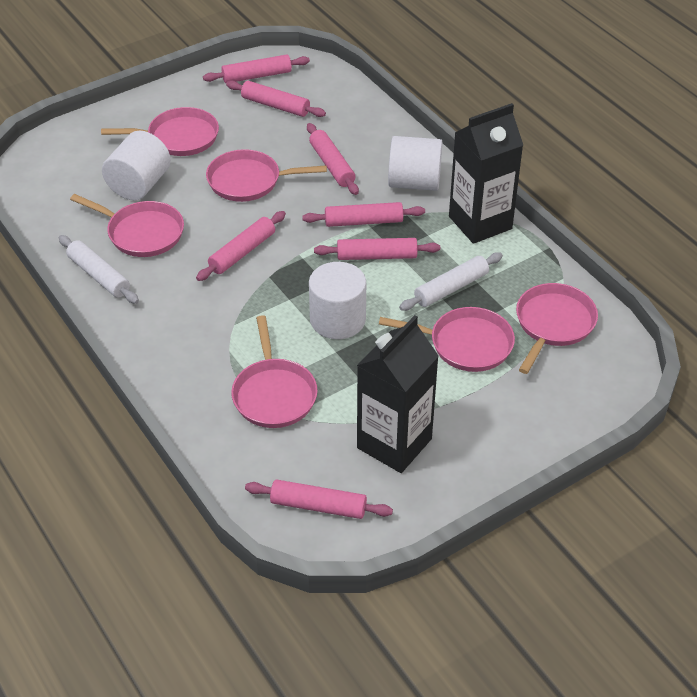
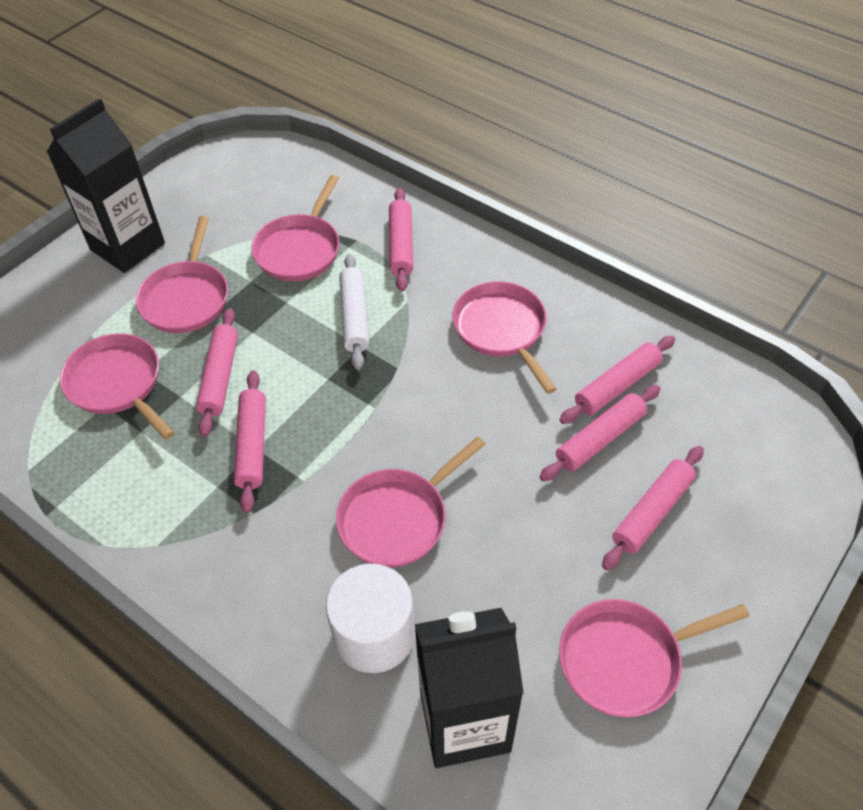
pink rolling pin: 7 -> 6
white cylinder: 3 -> 1
white rolling pin: 2 -> 1

